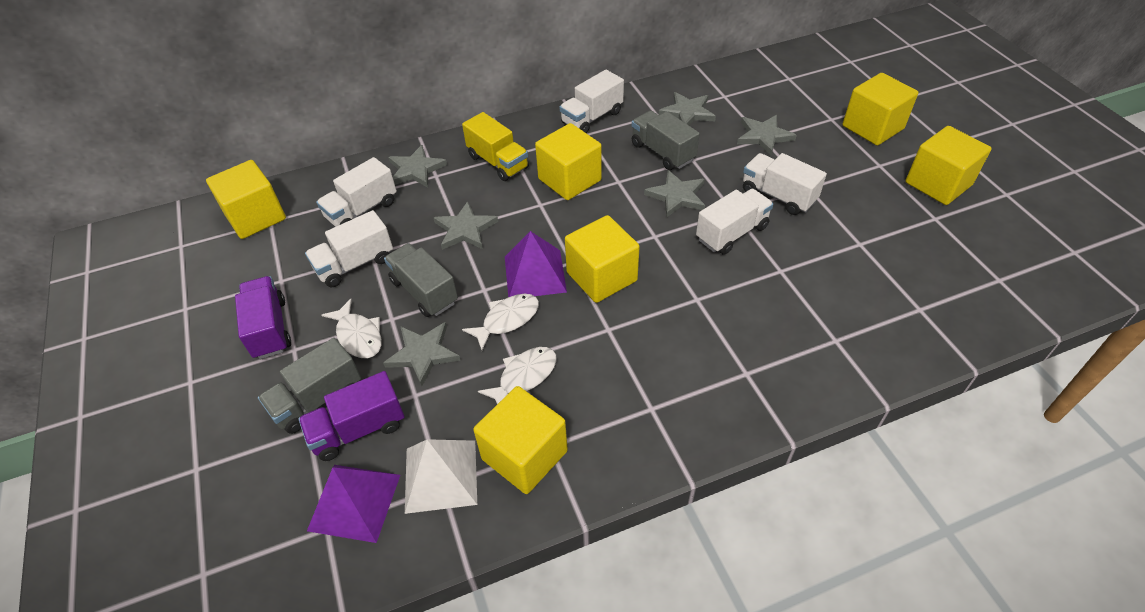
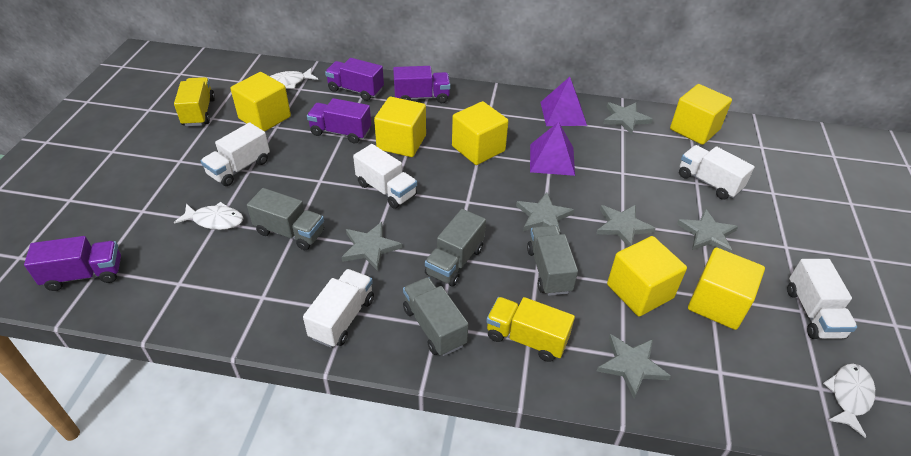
grey truck: 3 -> 4
purple truck: 2 -> 4
white pyramid: 1 -> 0
yellow truck: 1 -> 2

